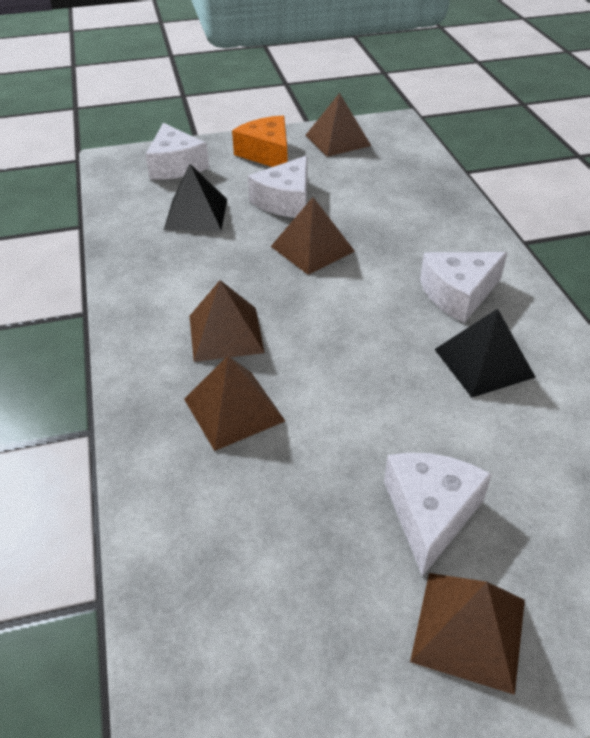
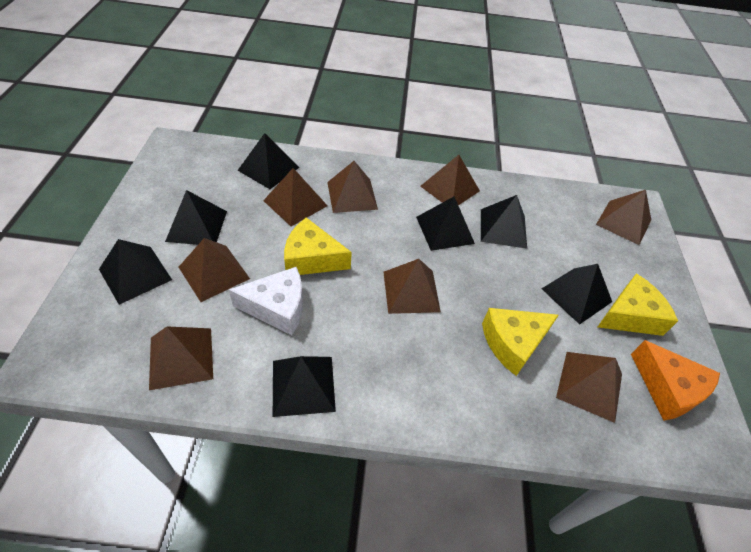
black pyramid: 2 -> 7
brown pyramid: 5 -> 8
white cheese: 4 -> 1
yellow cheese: 0 -> 3

